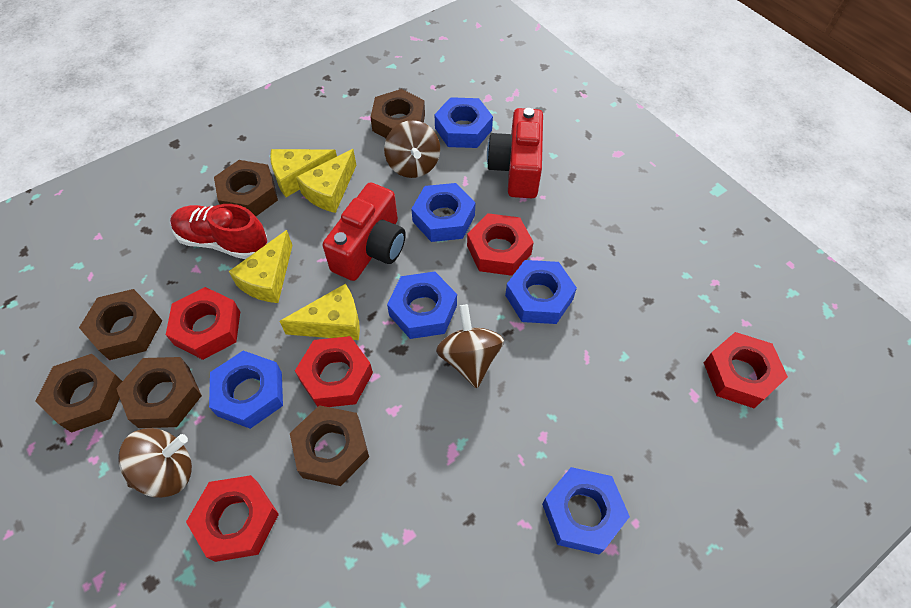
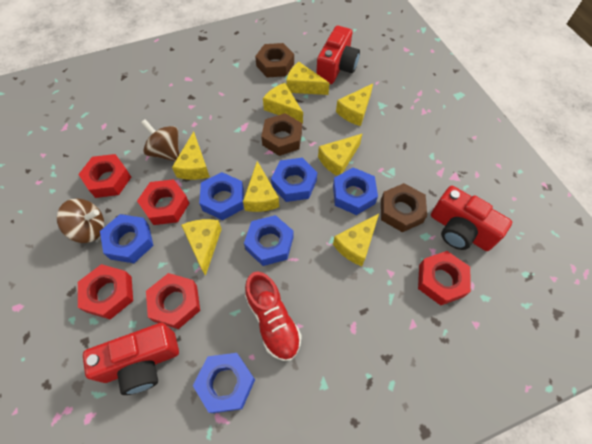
brown nut: 6 -> 3
brown spinning top: 3 -> 2
red camera: 2 -> 3
yellow cheese: 4 -> 8

